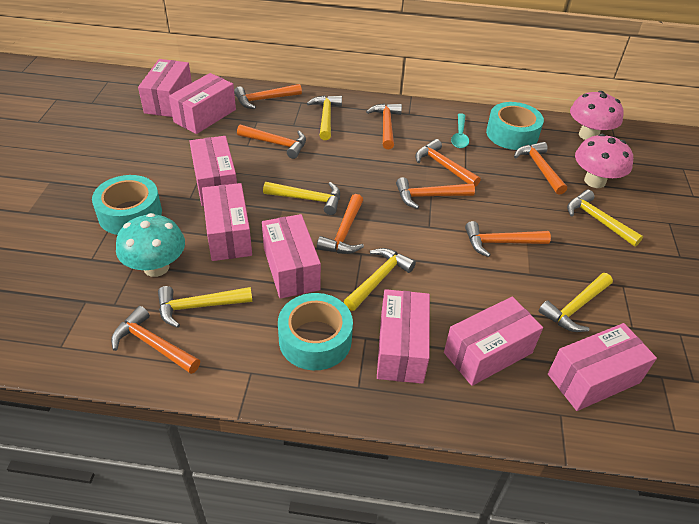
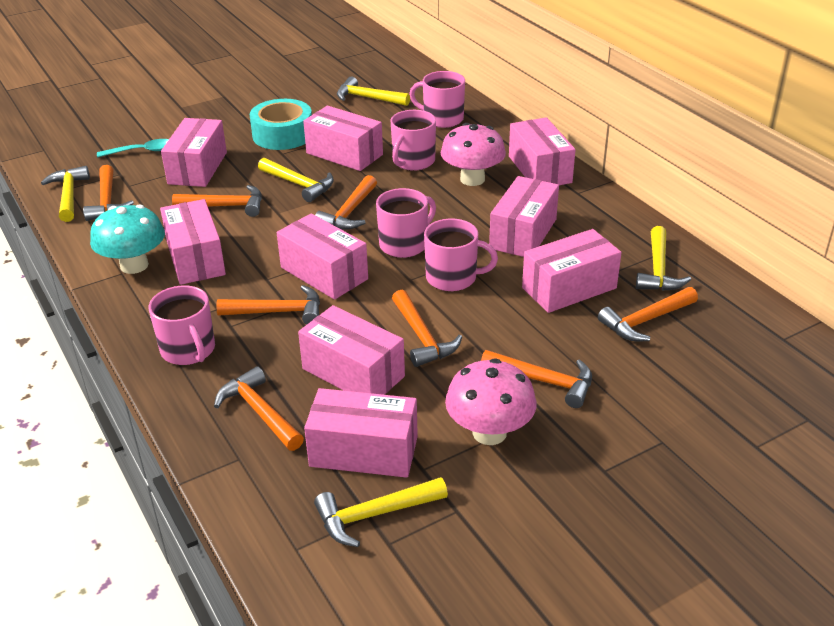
orange hammer: 9 -> 8
pink box: 8 -> 9
pink mug: 0 -> 5
turquoise tape: 3 -> 1
yellow hammer: 6 -> 5

